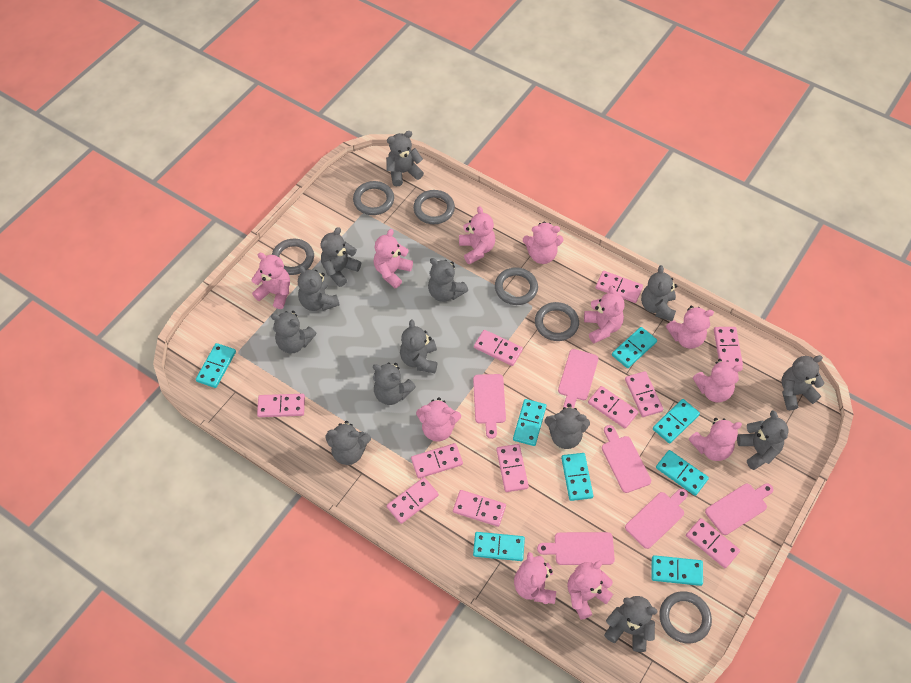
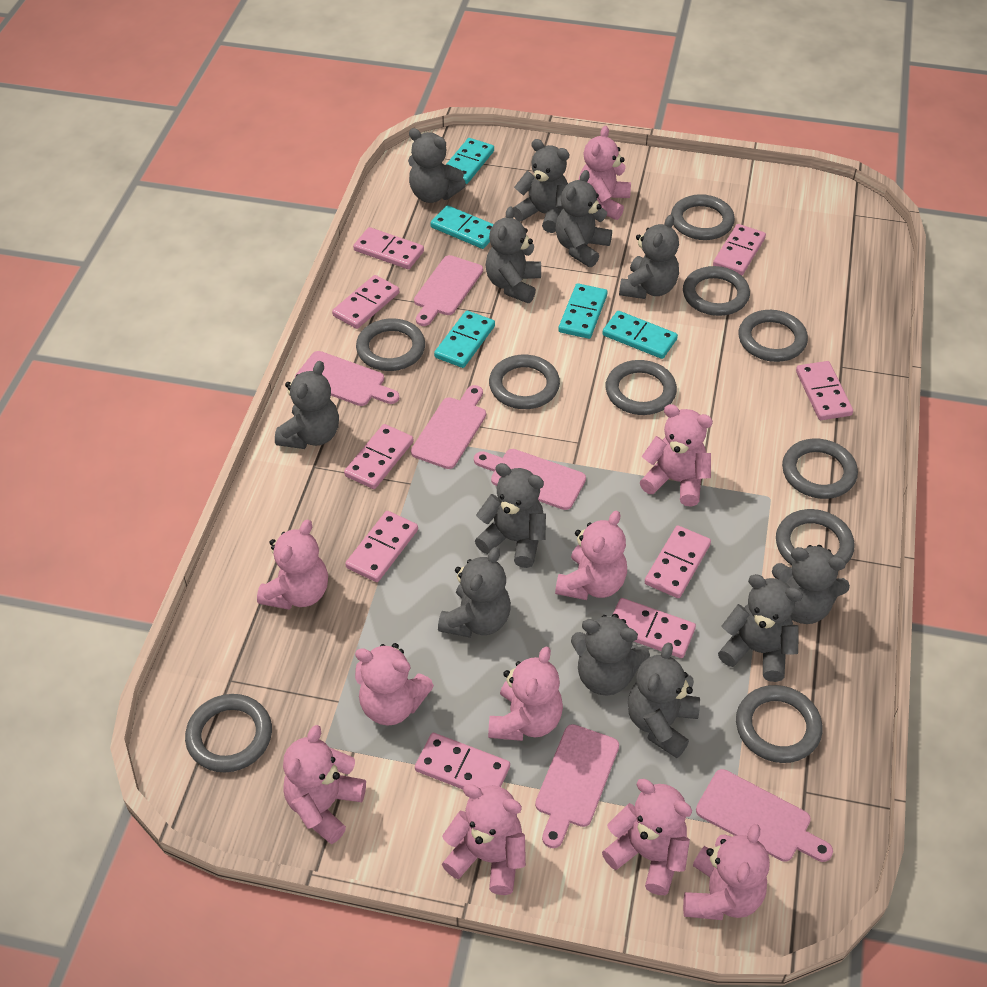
grey ring: 6 -> 10
grey teddy bear: 13 -> 12
pink domino: 11 -> 9
pink teddy bear: 11 -> 10
turquoise domino: 8 -> 5

